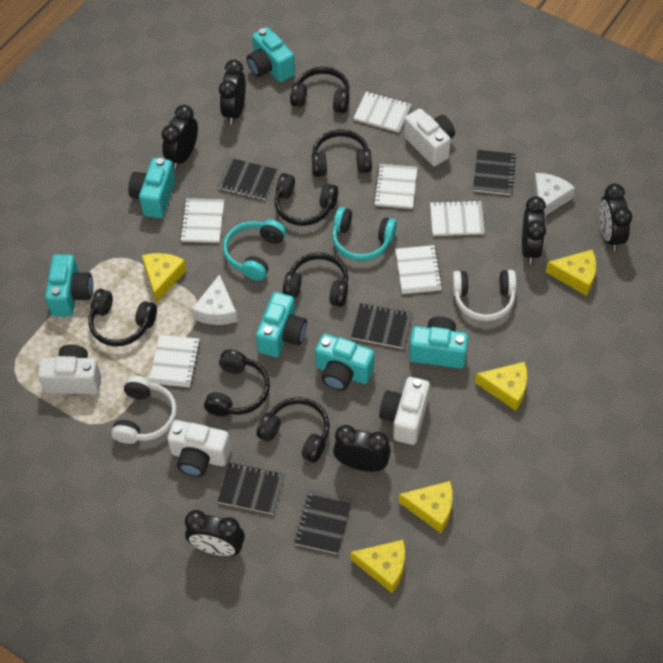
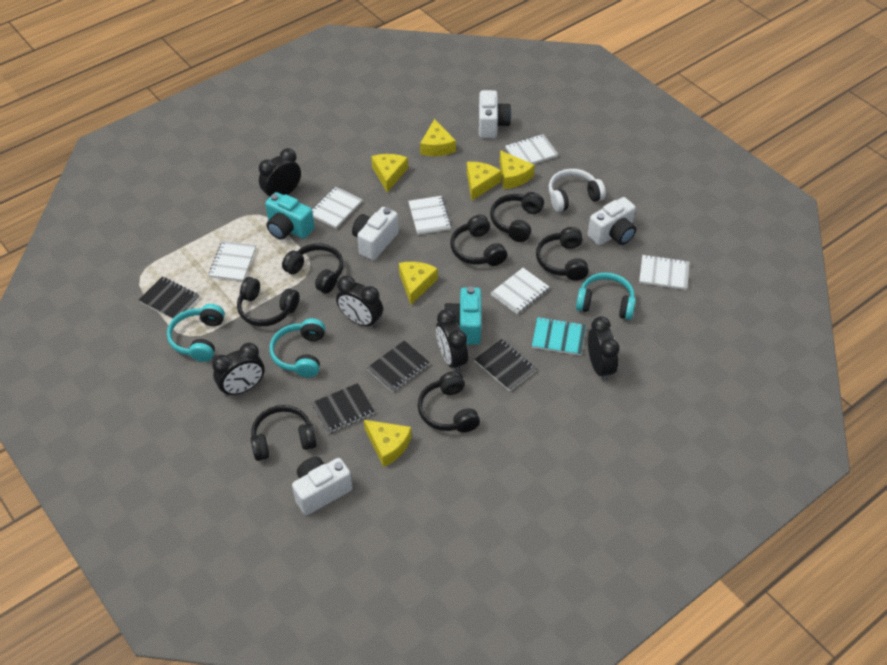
black clock: 6 -> 5
black notebook: 5 -> 4
turquoise camera: 6 -> 2
turquoise headphones: 2 -> 3
turquoise notebook: 0 -> 1
white cheese: 2 -> 0
white headphones: 2 -> 1
yellow cheese: 5 -> 6

